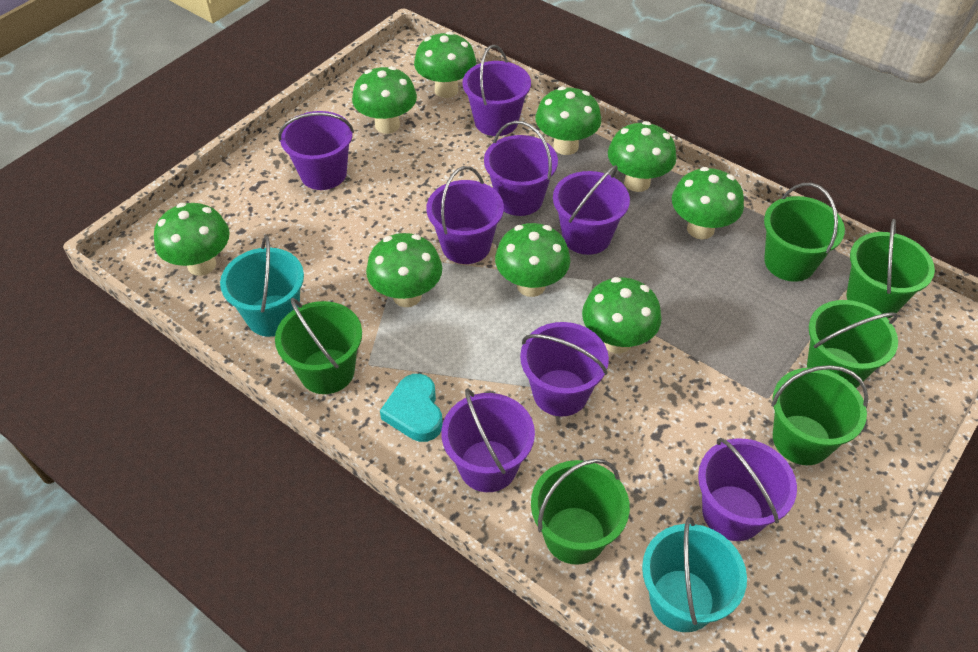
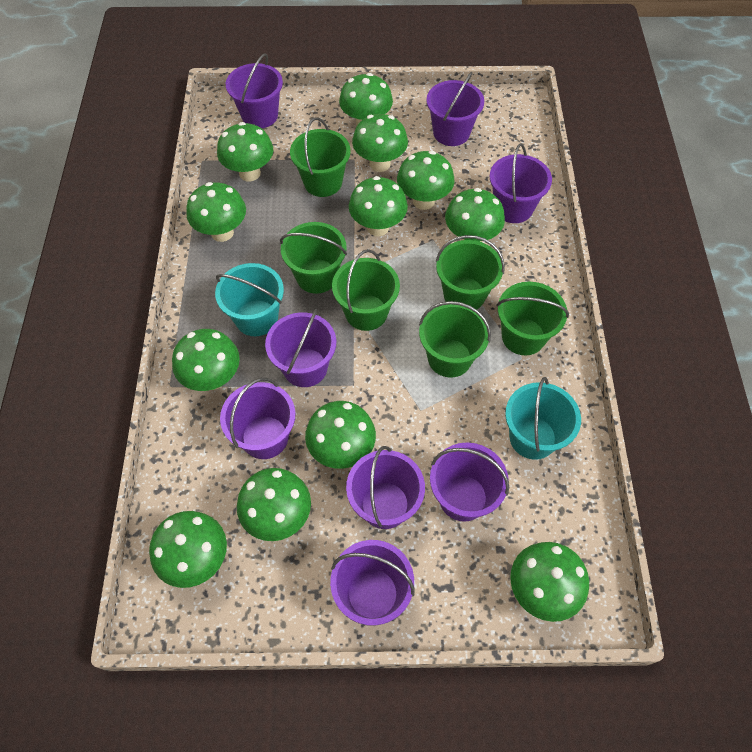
green mushroom: 9 -> 12
turquoise heart: 1 -> 0

